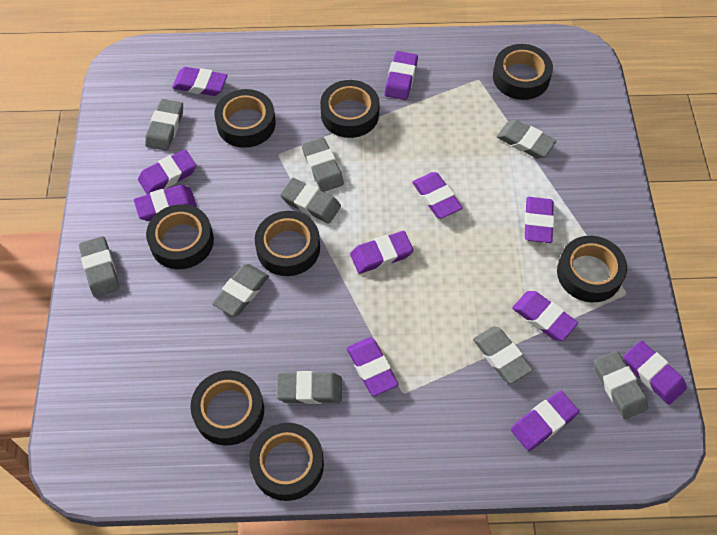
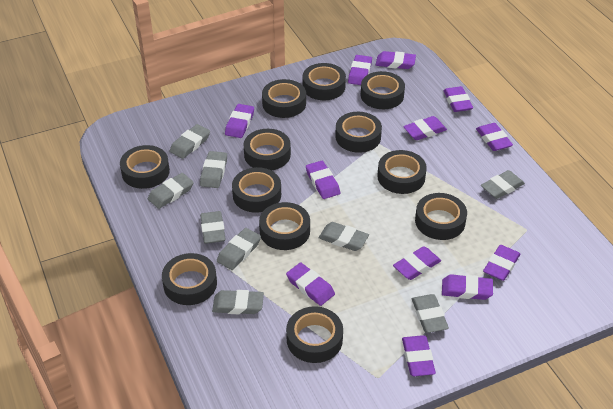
black tape: 8 -> 12
purple eraser: 11 -> 12

